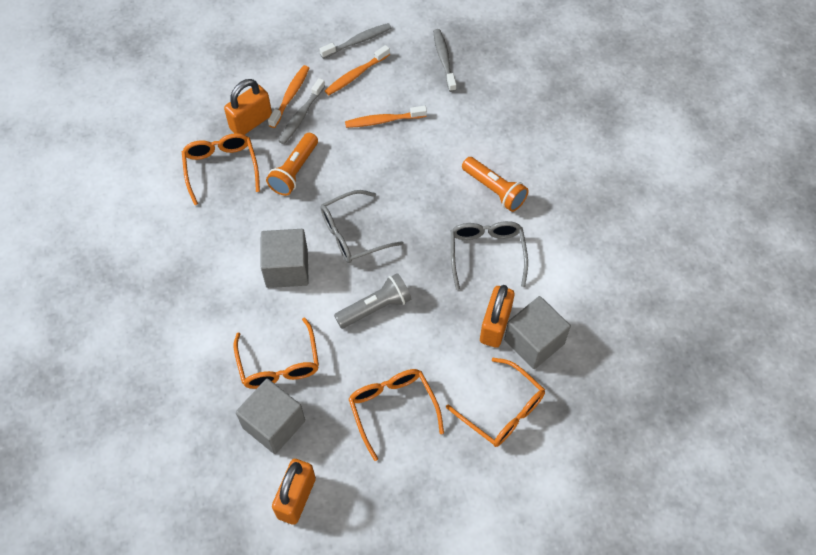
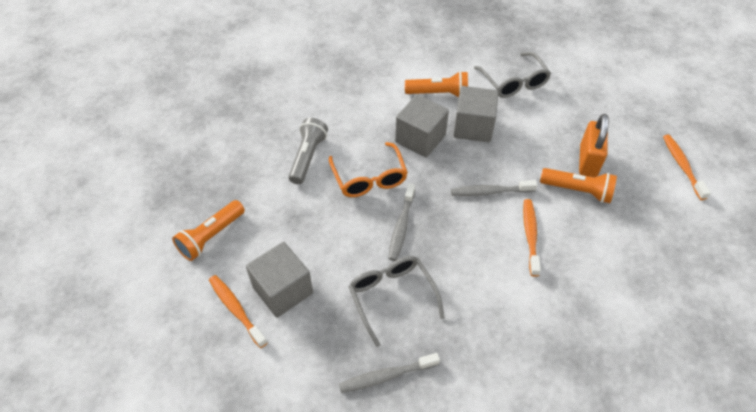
orange flashlight: 2 -> 3
orange glasses: 4 -> 1
orange padlock: 3 -> 1

